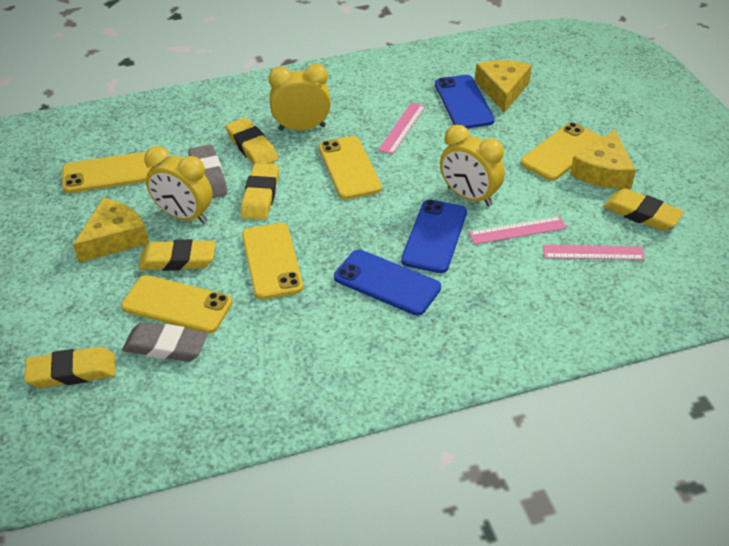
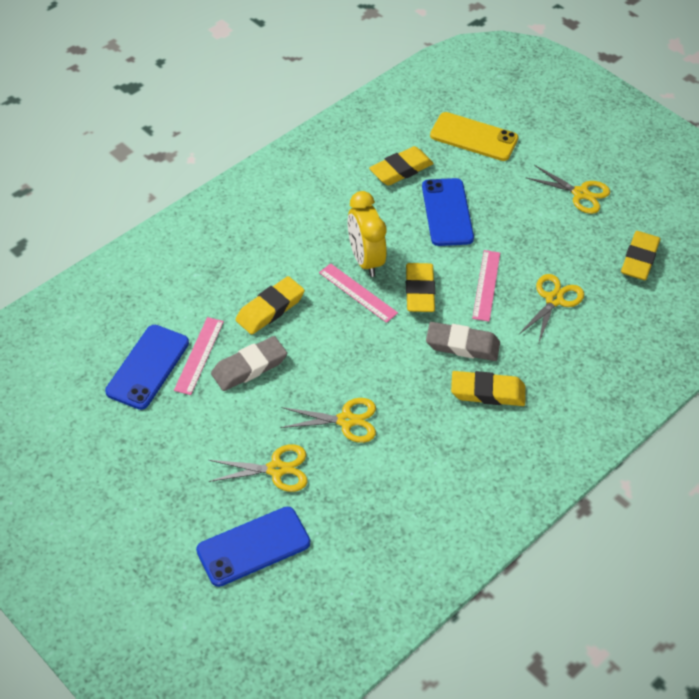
yellow cheese: 3 -> 0
yellow clock: 3 -> 1
yellow phone: 5 -> 1
yellow scissors: 0 -> 4

